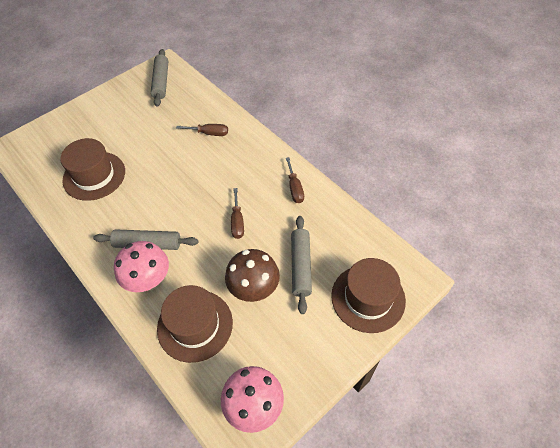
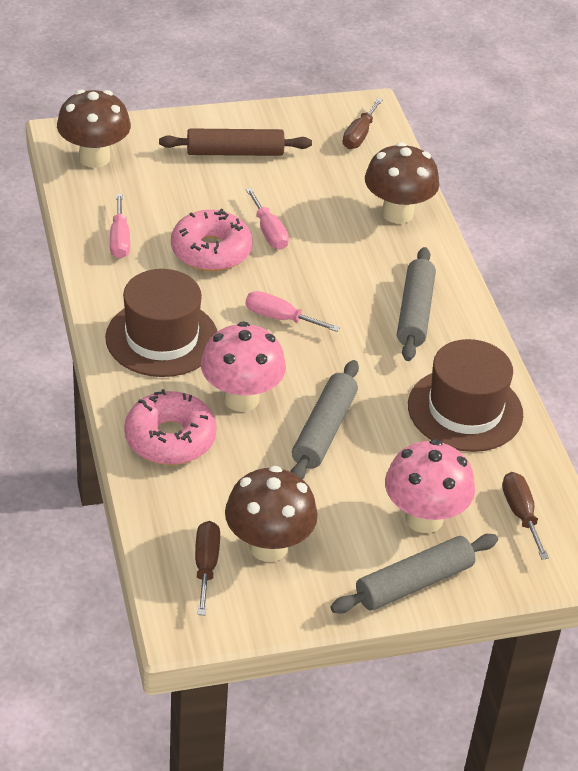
brown hat: 3 -> 2
brown mushroom: 1 -> 3
brown rolling pin: 0 -> 1
pink donut: 0 -> 2
pink screwdriver: 0 -> 3

